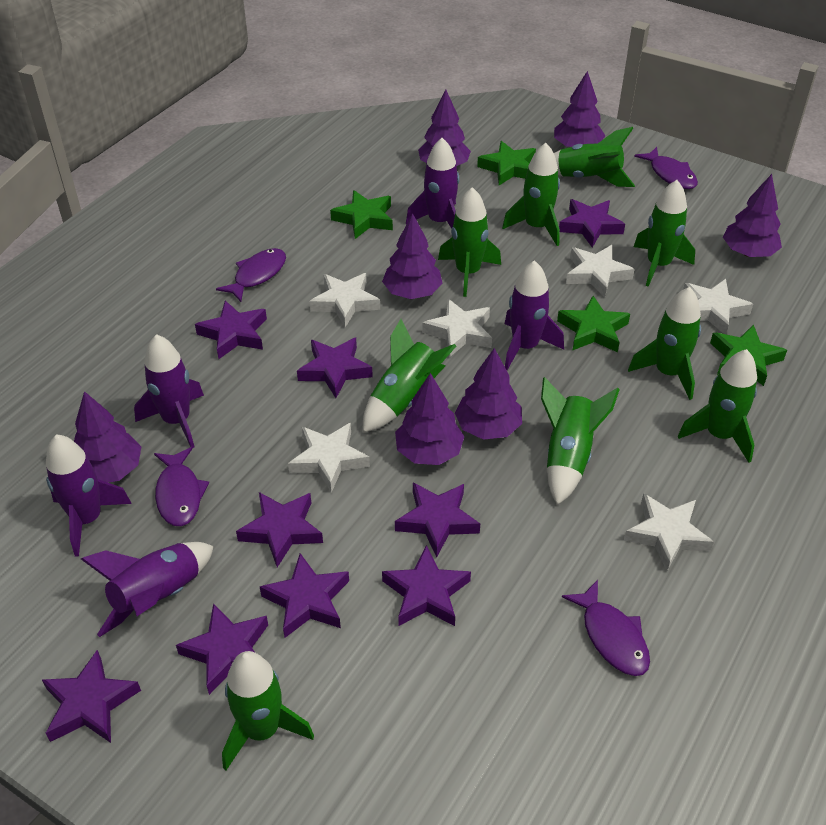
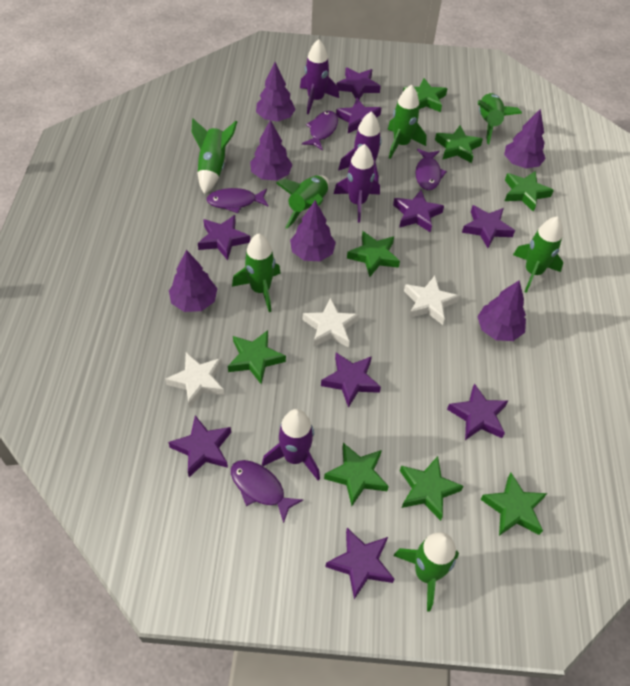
green rocket: 9 -> 7
green star: 4 -> 8
purple rocket: 5 -> 4
purple tree: 7 -> 6
white star: 6 -> 3

